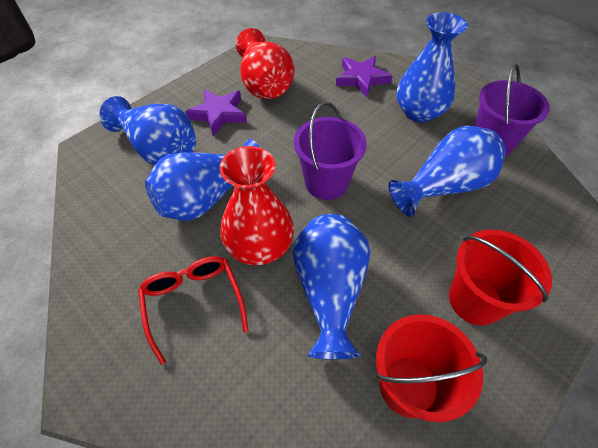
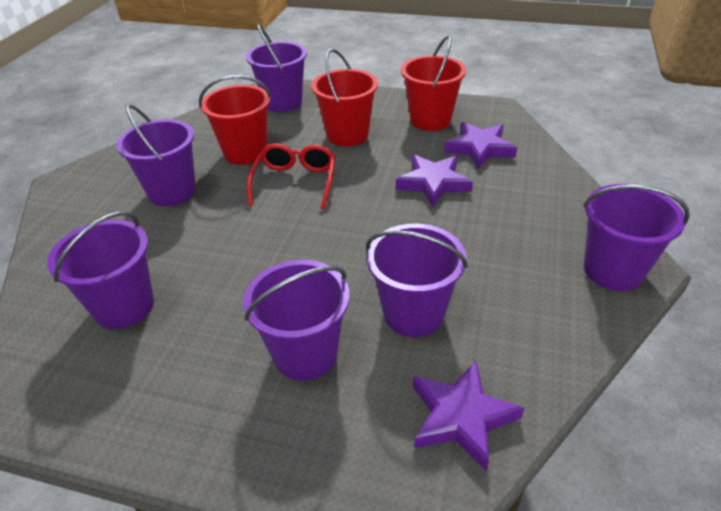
blue vase: 5 -> 0
purple bucket: 2 -> 6
purple star: 2 -> 3
red bucket: 2 -> 3
red vase: 2 -> 0

